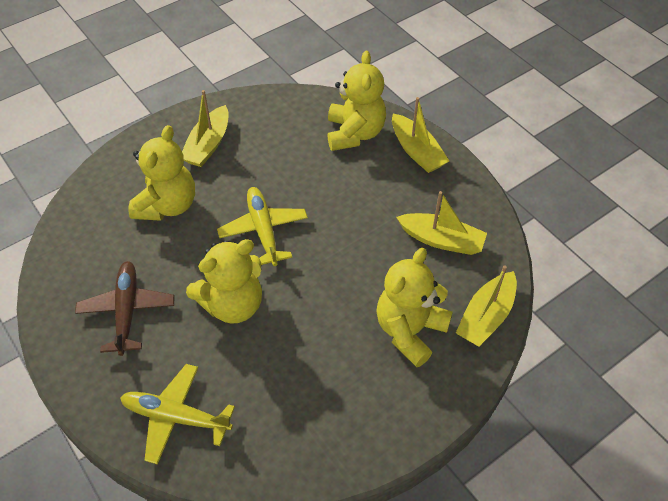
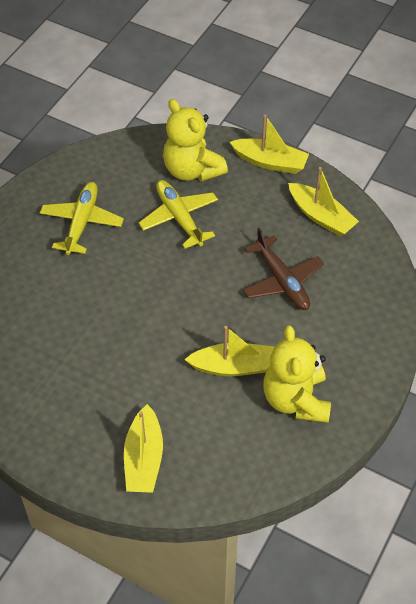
yellow teddy bear: 4 -> 2

